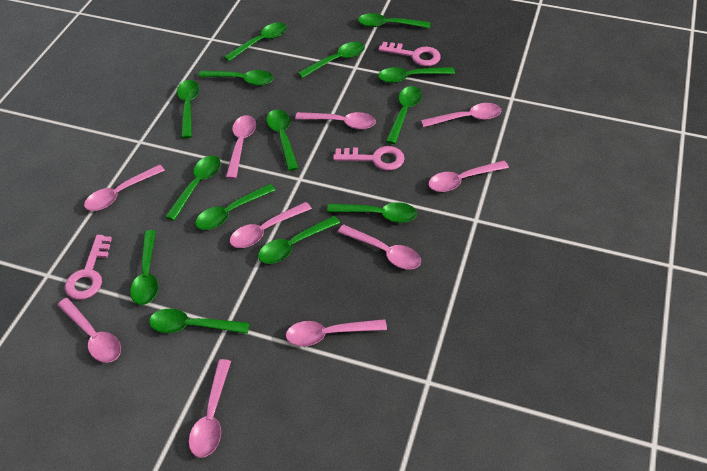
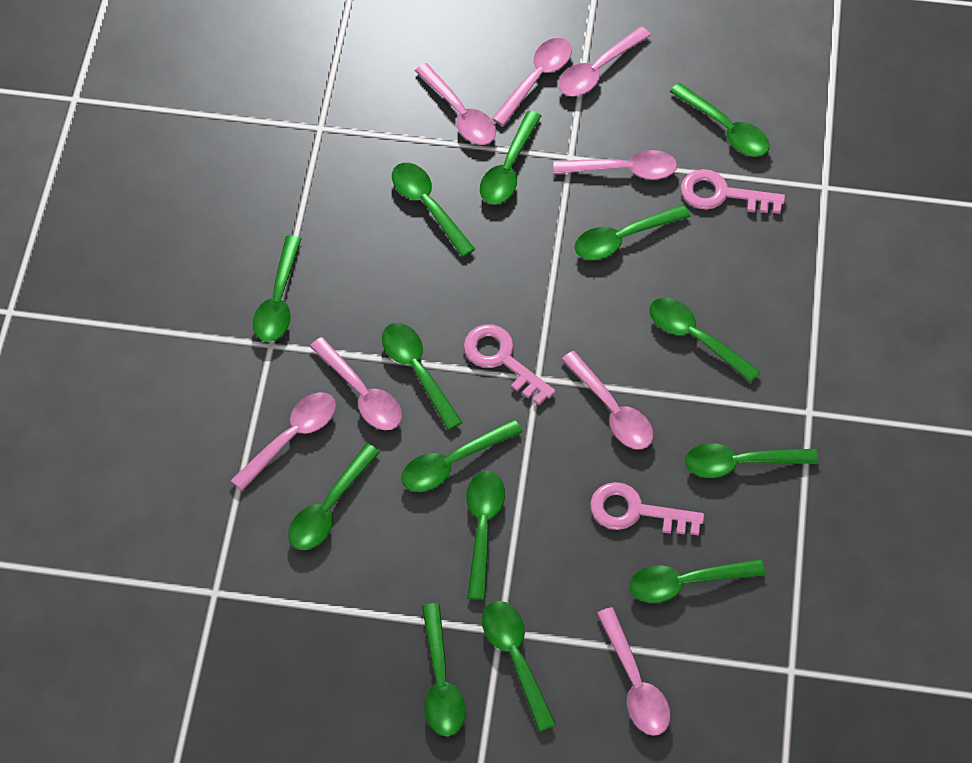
pink spoon: 10 -> 8

